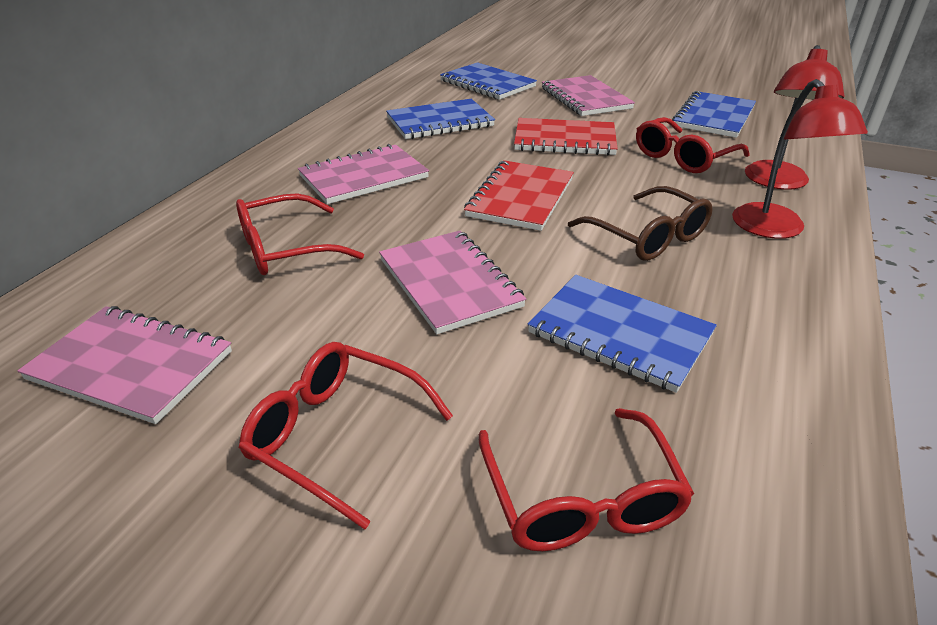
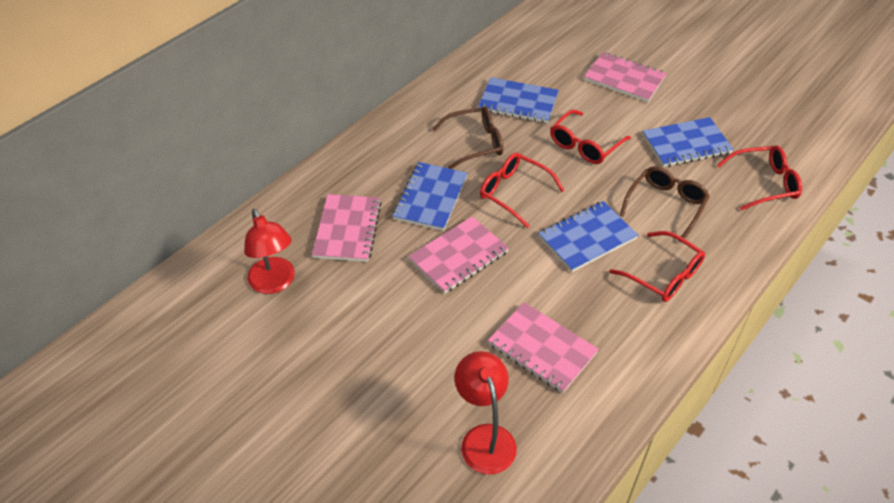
brown glasses: 1 -> 2
red notebook: 2 -> 0

